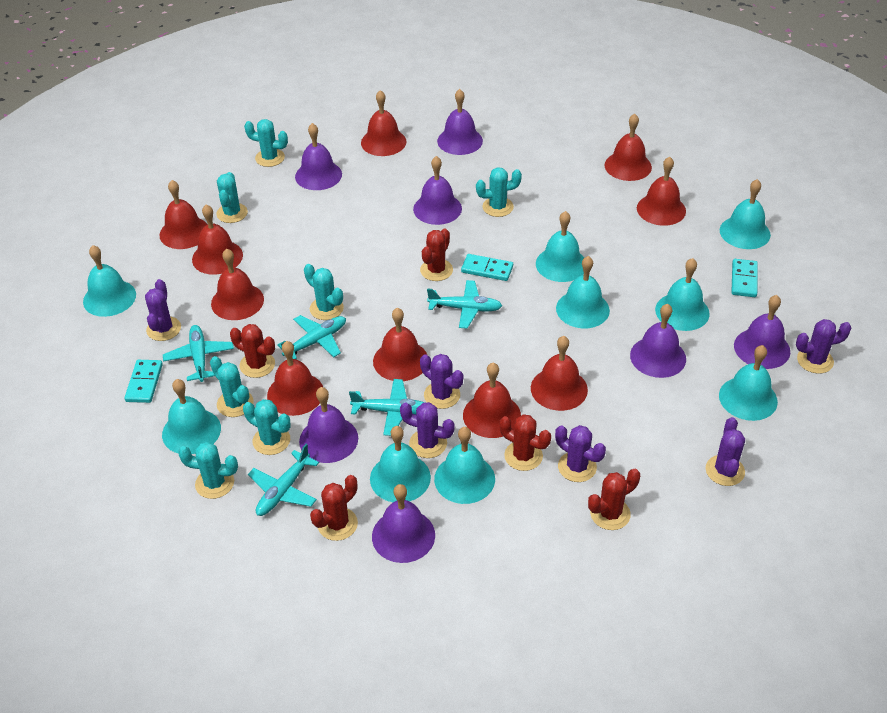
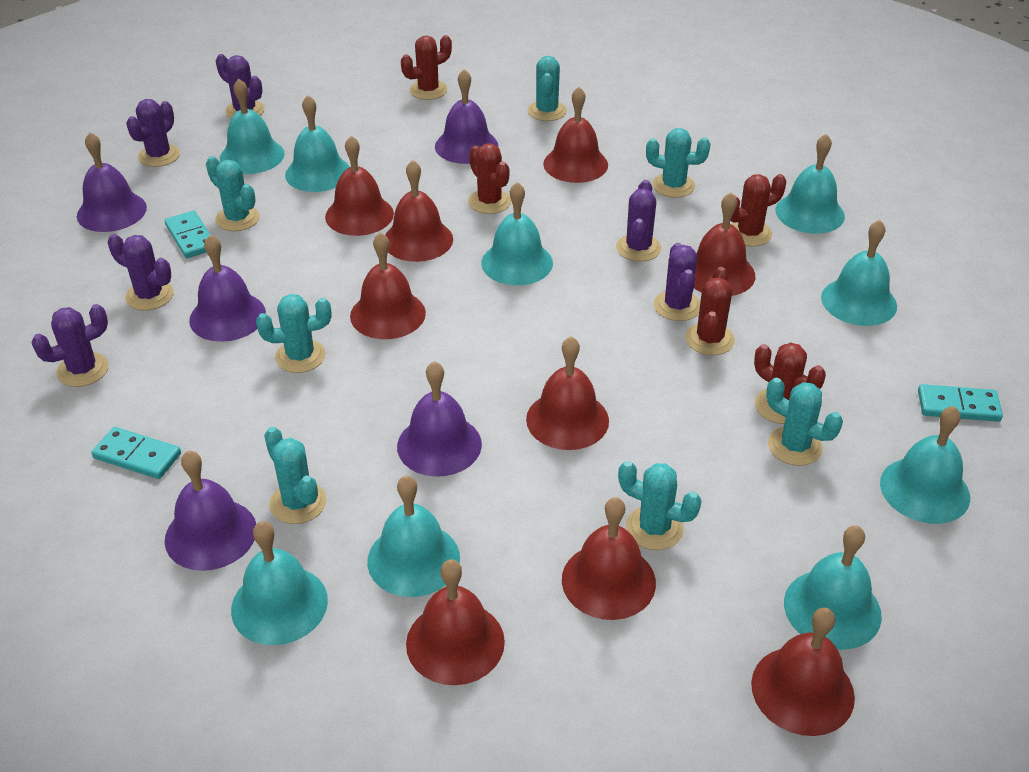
purple bell: 7 -> 5
red bell: 10 -> 9
turquoise plane: 5 -> 0

